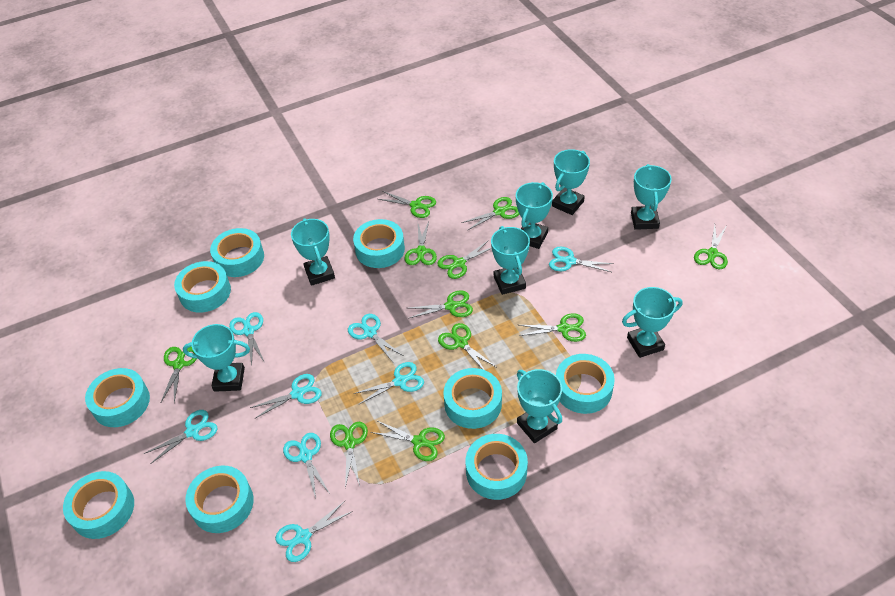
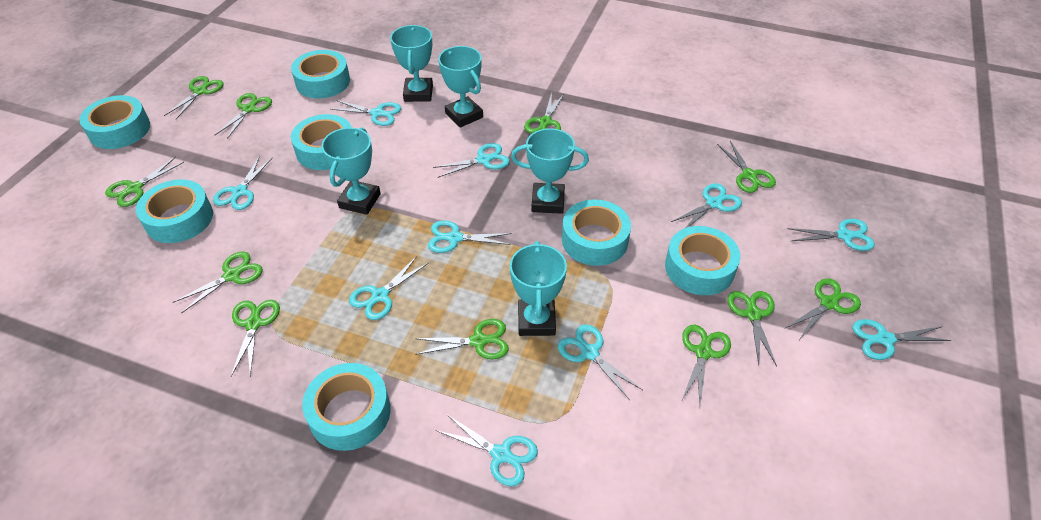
turquoise scissors: 8 -> 10
turquoise tape: 9 -> 7
turquoise trophy: 8 -> 5

